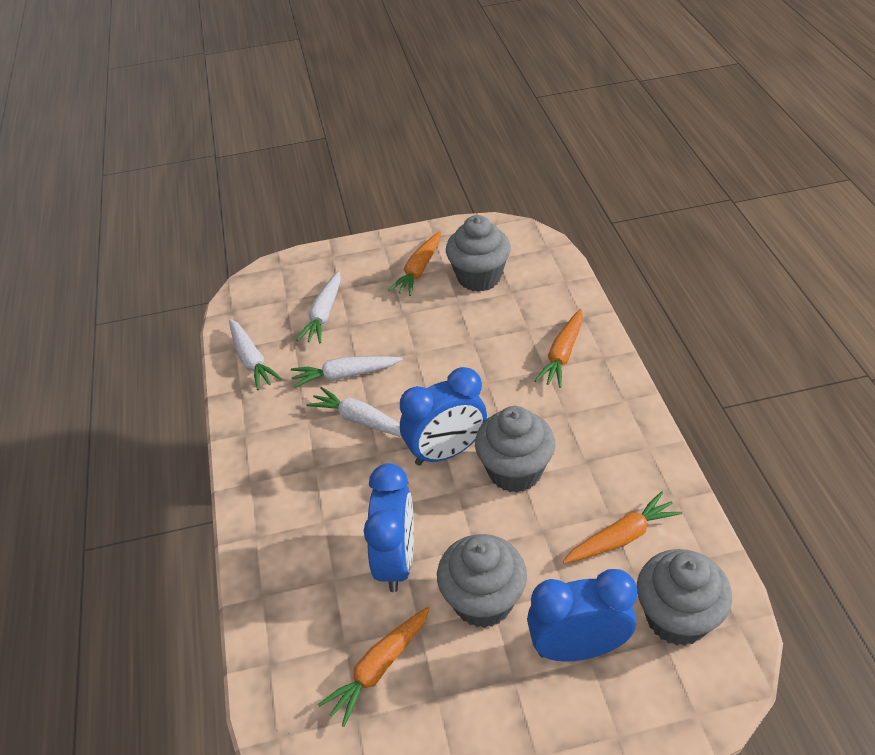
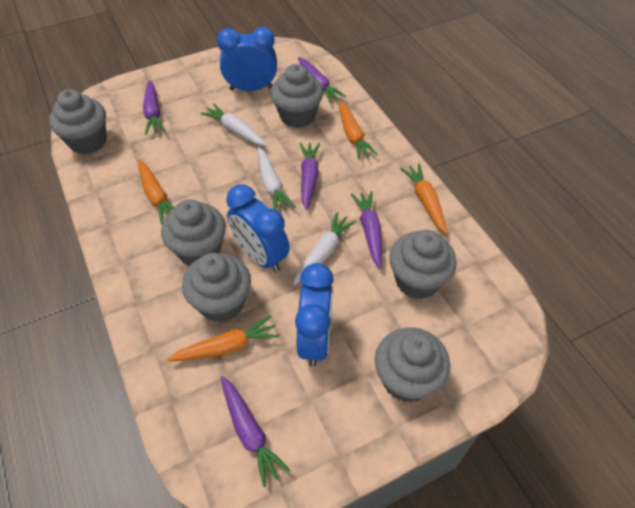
grey cupcake: 4 -> 6
purple carrot: 0 -> 5
white carrot: 4 -> 3

